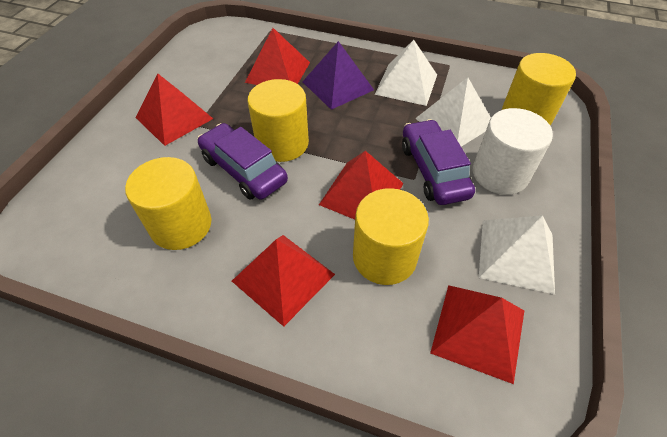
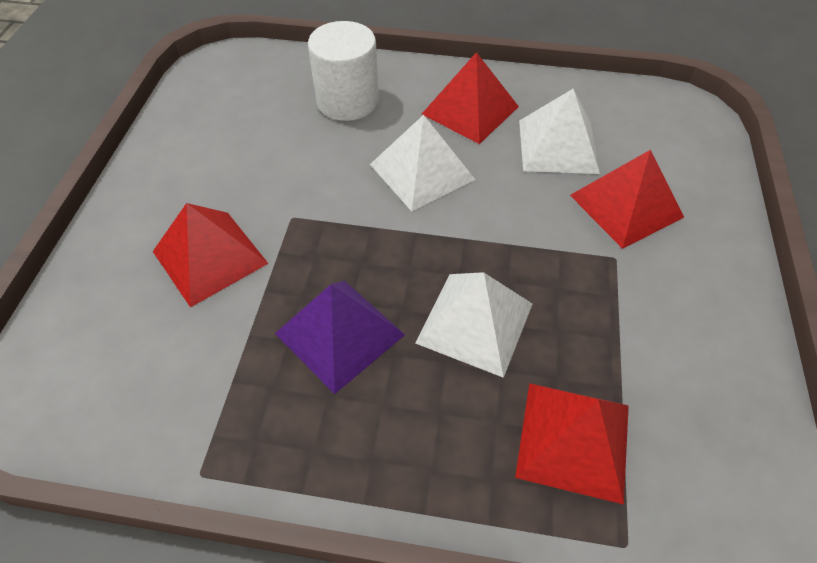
purple car: 2 -> 0
red pyramid: 5 -> 4
yellow cylinder: 4 -> 0

